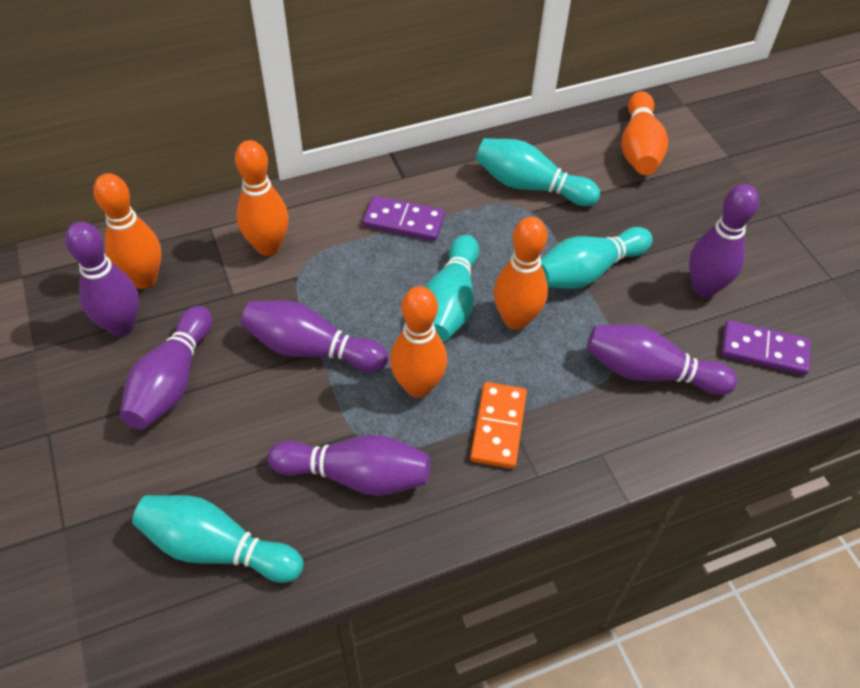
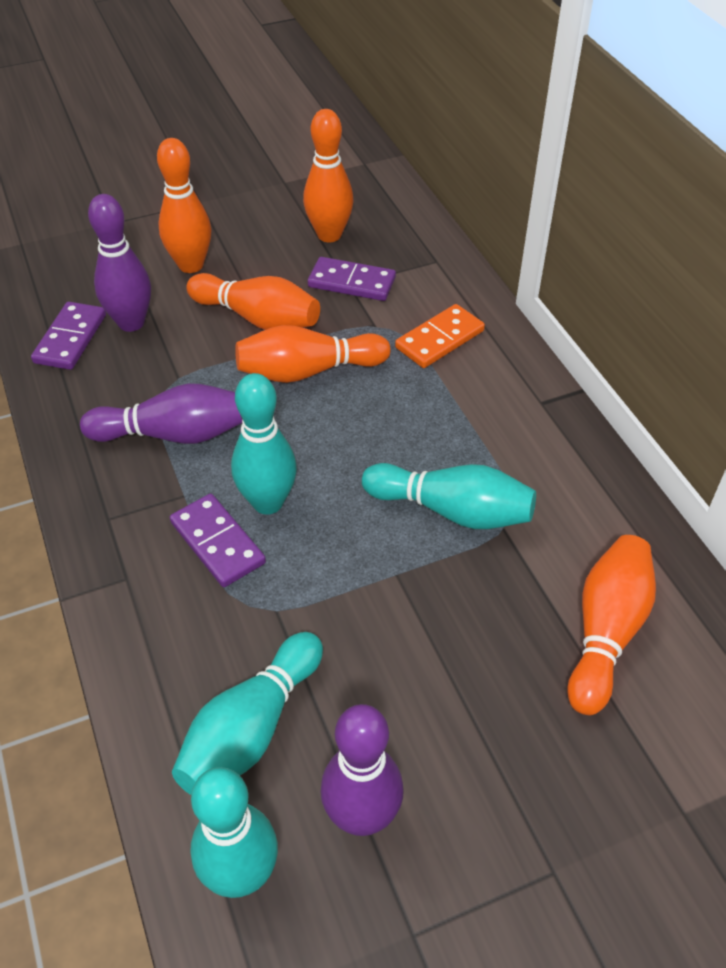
purple bowling pin: 6 -> 3
purple domino: 2 -> 3

